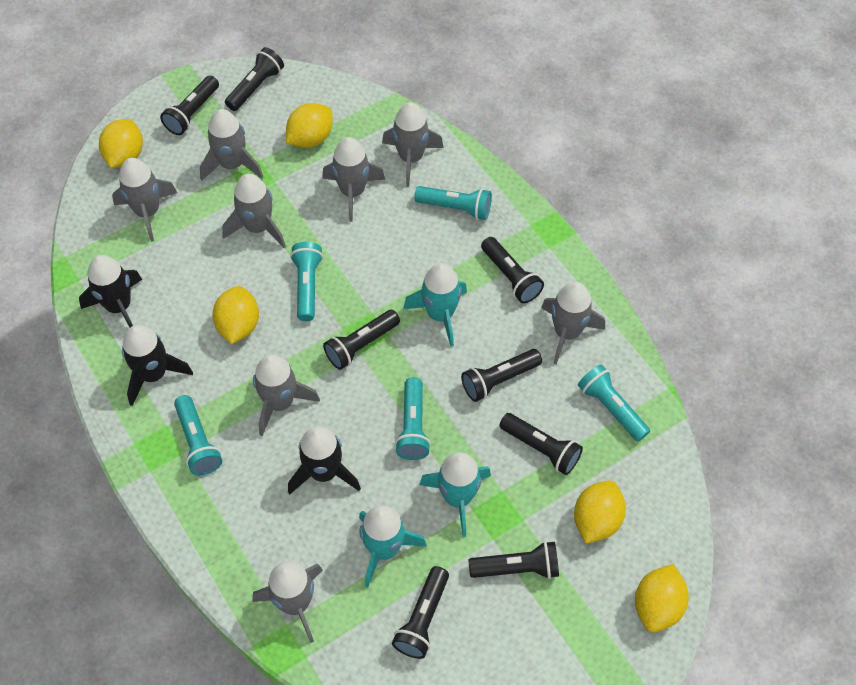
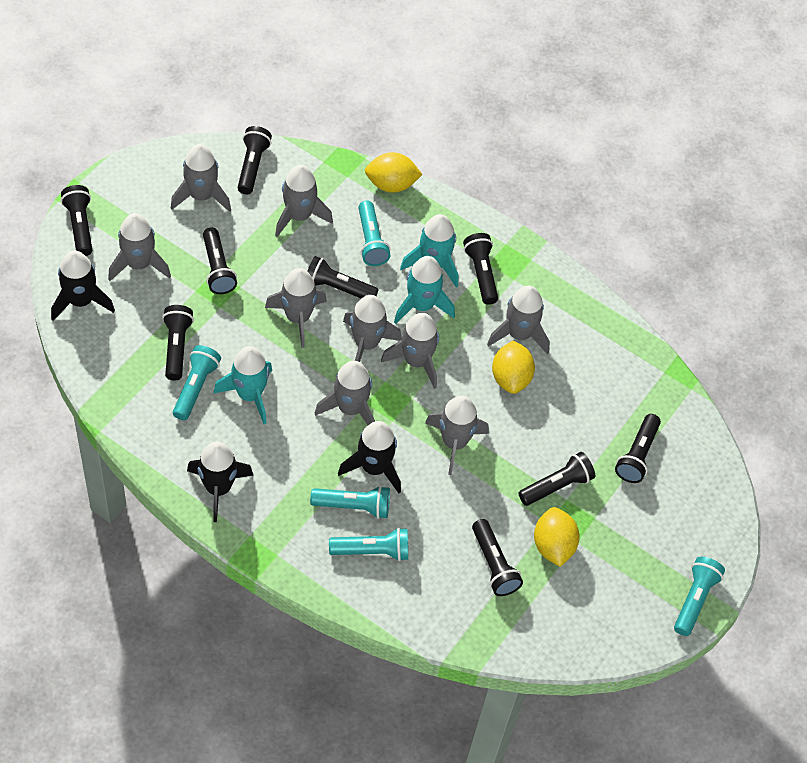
black flashlight: 8 -> 9
grey rocket: 8 -> 9
yellow lemon: 5 -> 3

